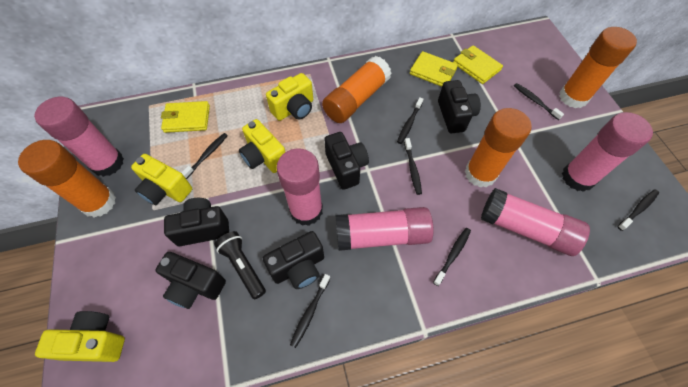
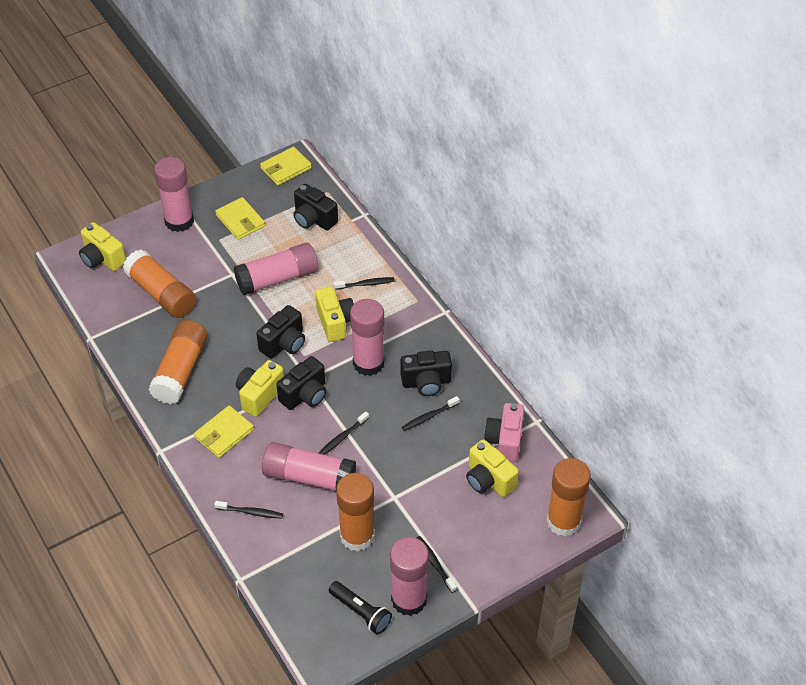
black camera: 5 -> 4
black toothbrush: 7 -> 5
pink camera: 0 -> 1

